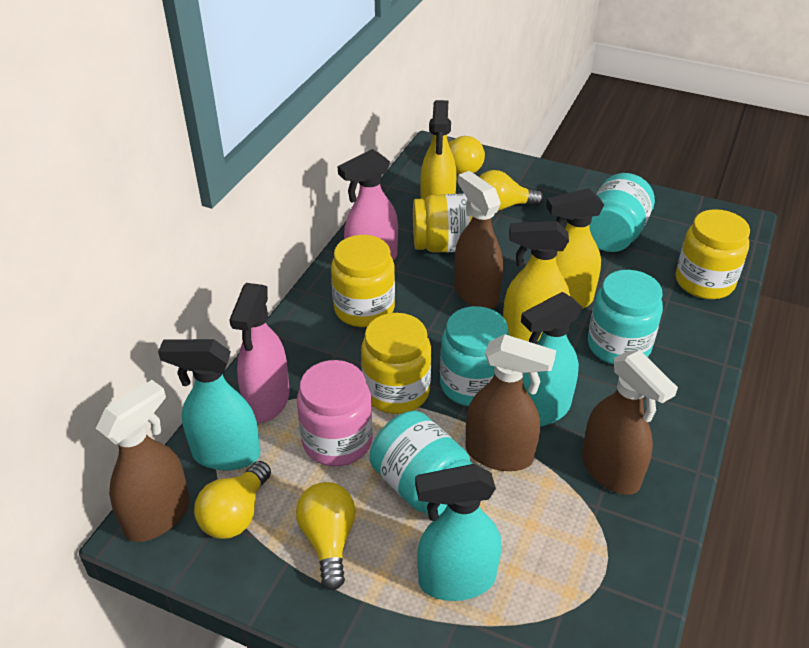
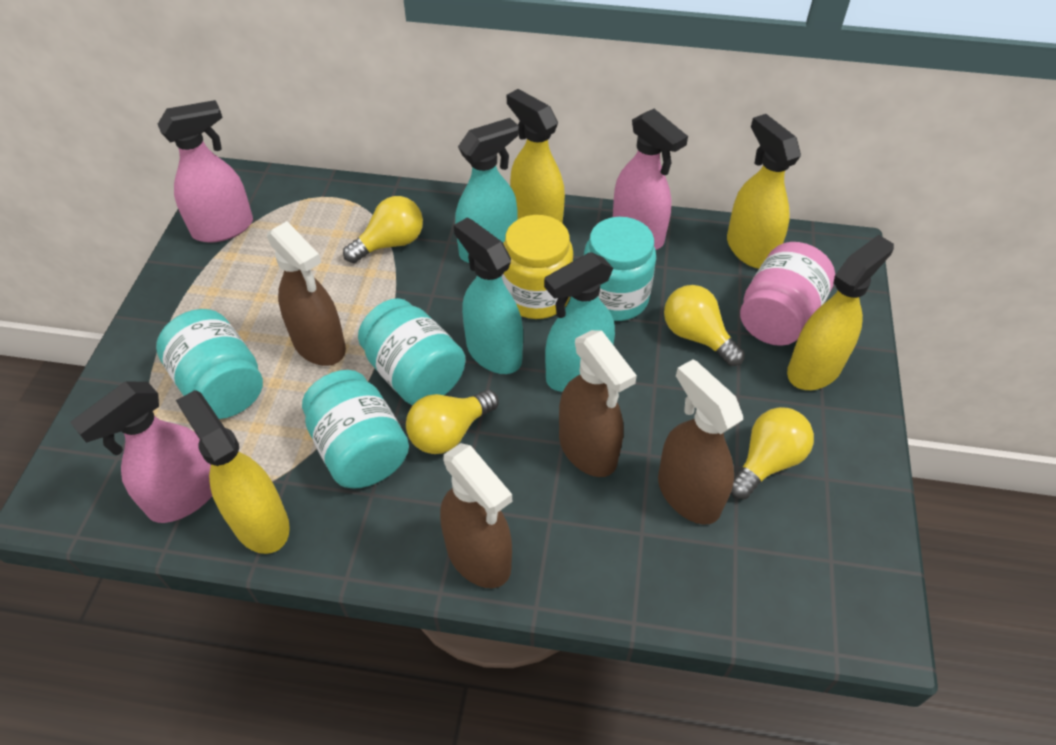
pink spray bottle: 2 -> 3
yellow jar: 4 -> 1
yellow spray bottle: 3 -> 4

